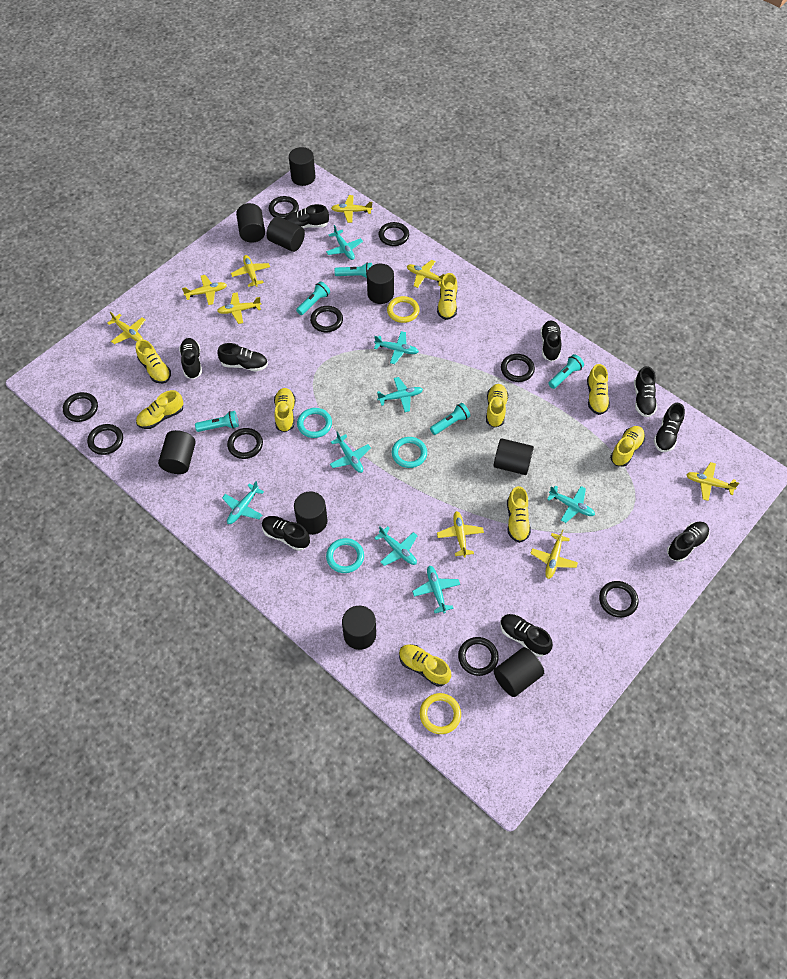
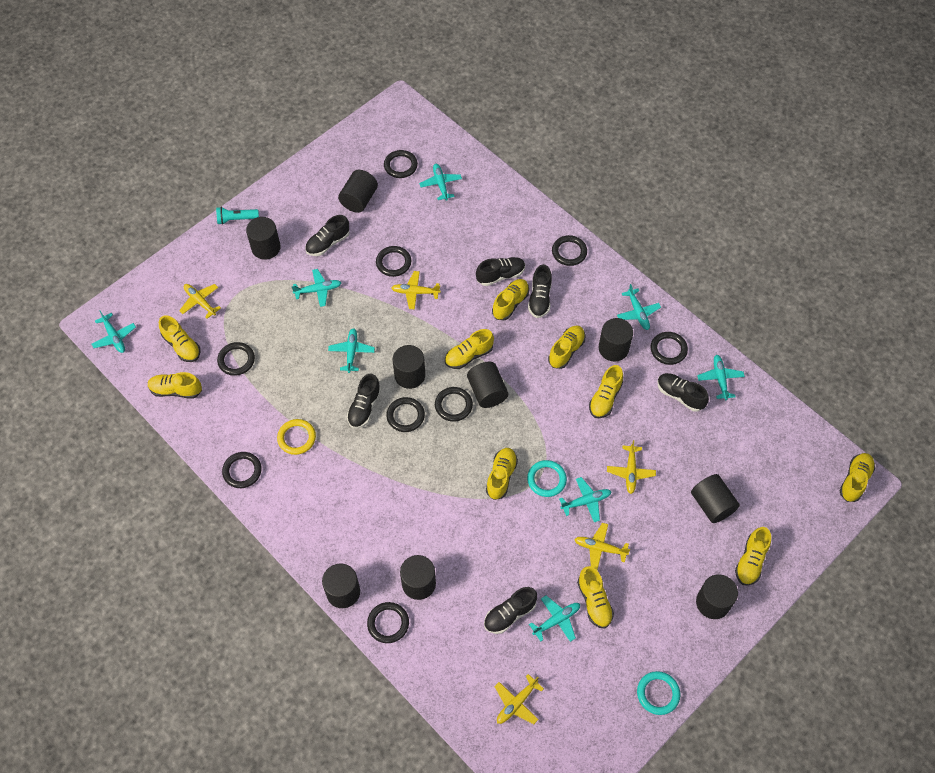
black shoe: 9 -> 6
turquoise flashlight: 5 -> 1
turquoise ring: 3 -> 2
yellow plane: 9 -> 5
yellow ring: 2 -> 1
yellow shoe: 9 -> 10

